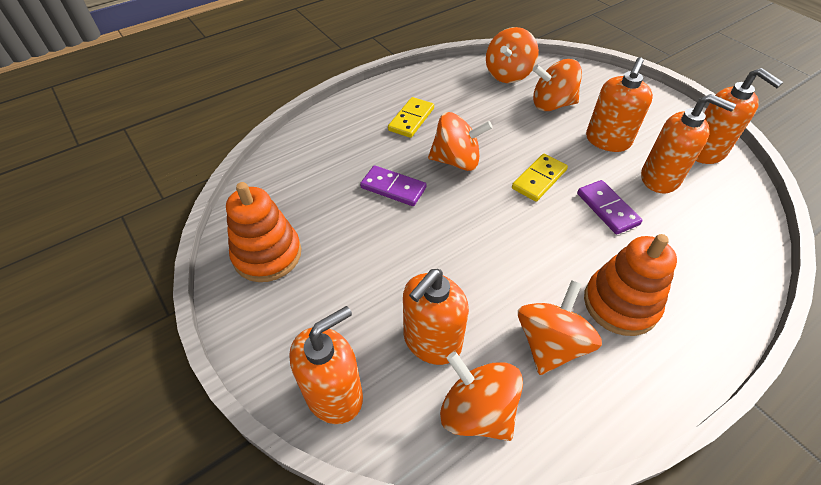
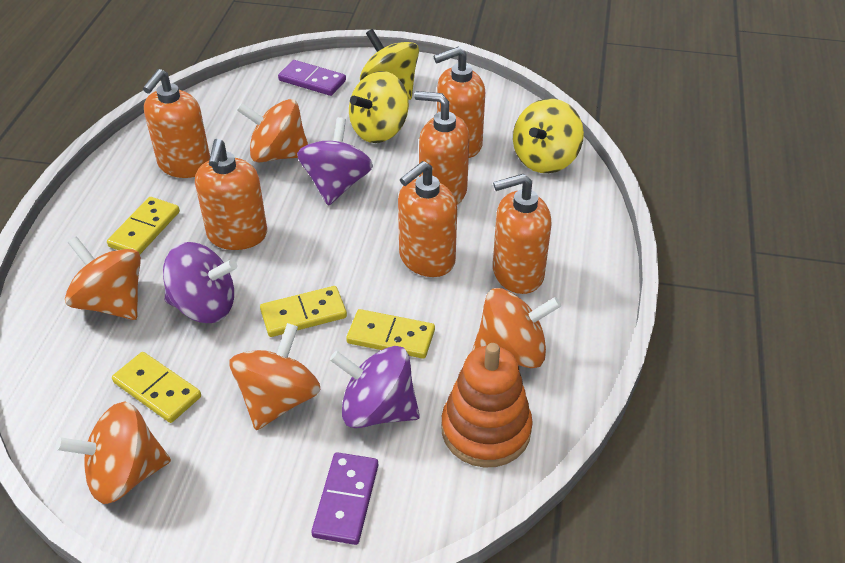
orange soap dispenser: 5 -> 6
orange stacking toy: 2 -> 1
purple spinning top: 0 -> 3
yellow domino: 2 -> 4
yellow spinning top: 0 -> 3

